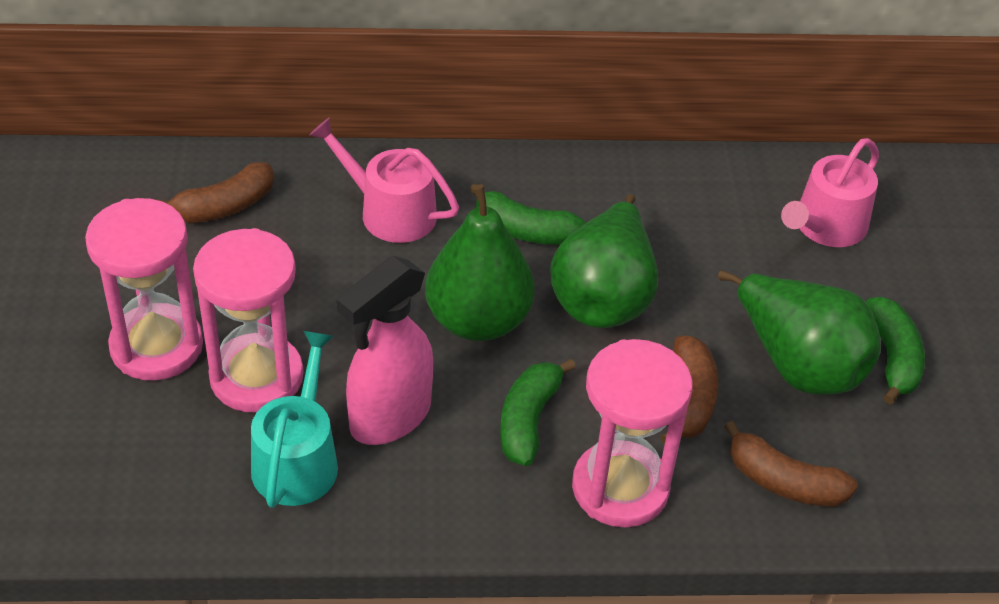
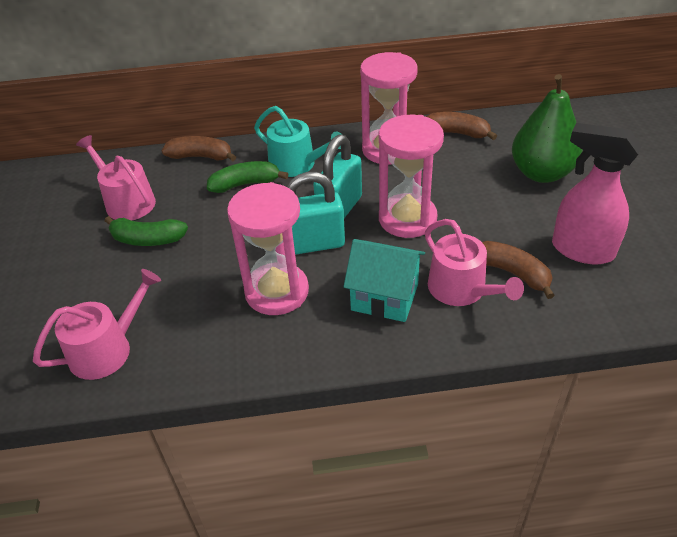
green banana: 3 -> 2
green pear: 3 -> 1
pink watering can: 2 -> 3
turquoise house: 0 -> 1
turquoise padlock: 0 -> 2

